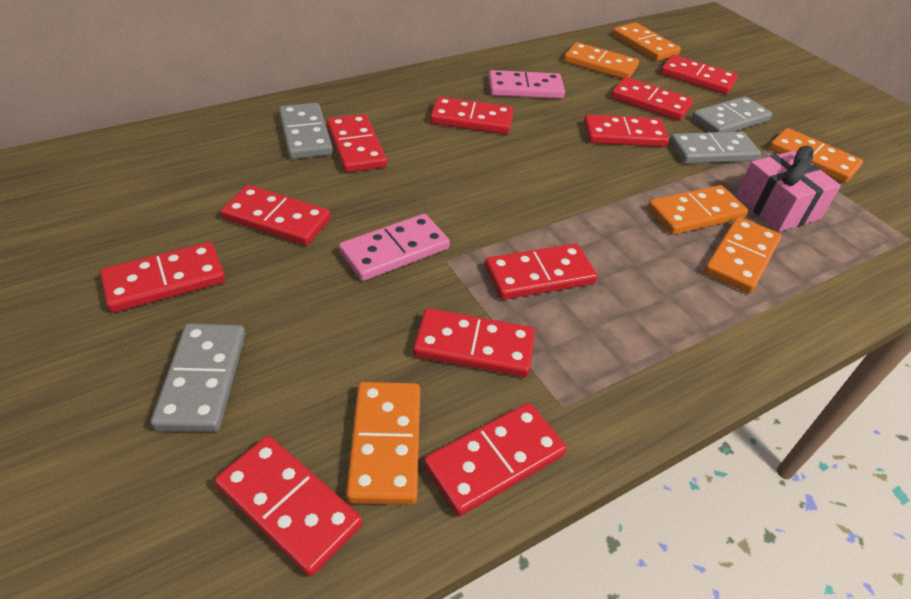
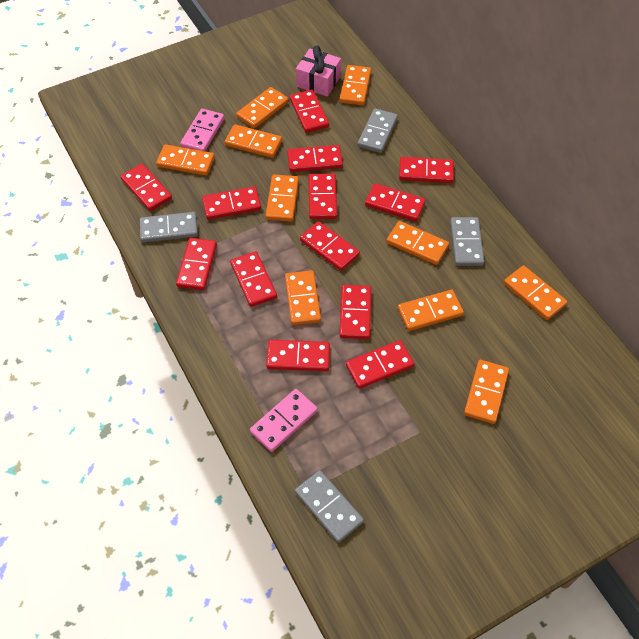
orange domino: 6 -> 10
red domino: 11 -> 13

